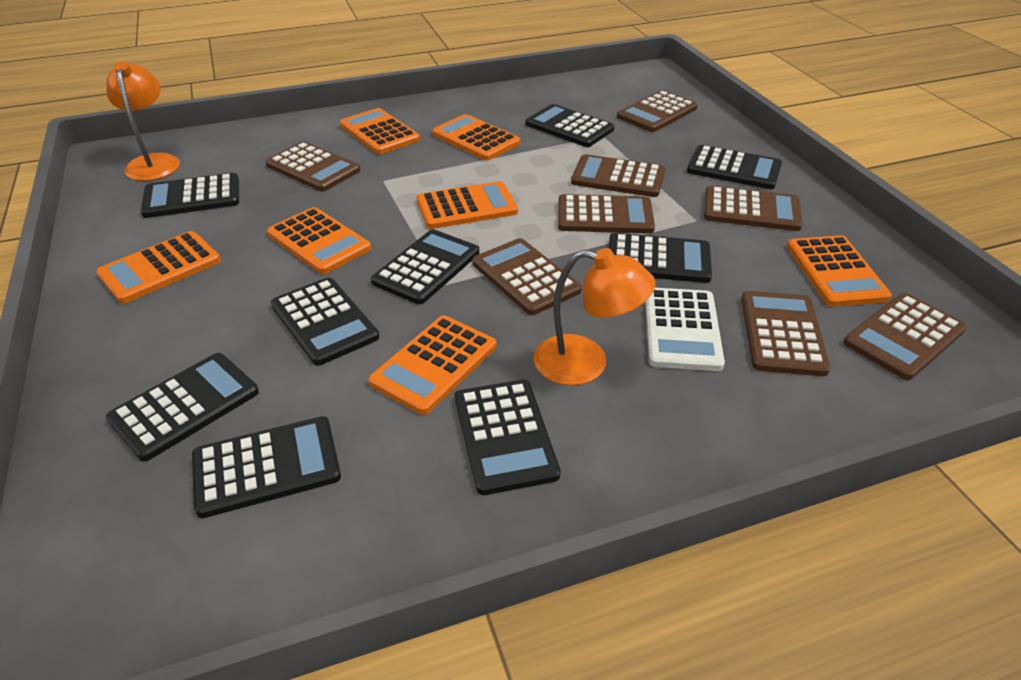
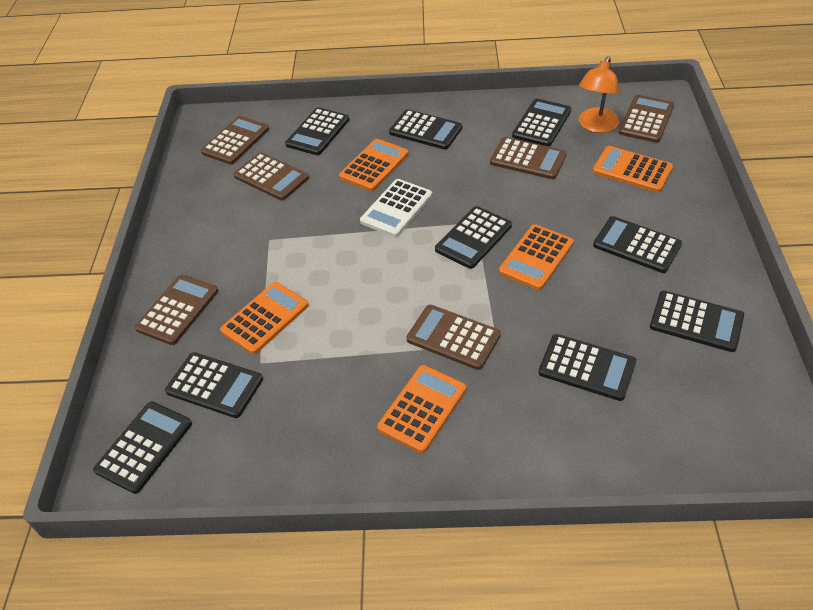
brown calculator: 8 -> 6
orange calculator: 7 -> 5
orange lamp: 2 -> 1

